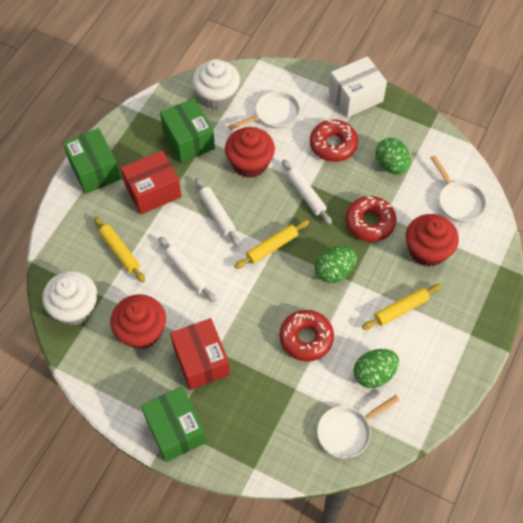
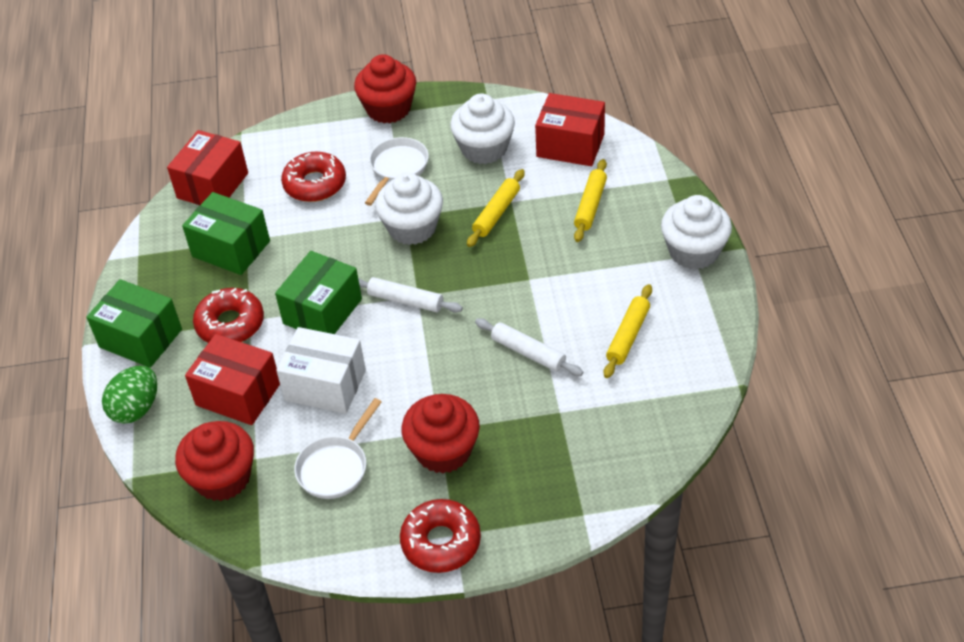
green egg: 3 -> 1
red box: 2 -> 3
white cupcake: 2 -> 3
white pan: 3 -> 2
white rolling pin: 3 -> 2

